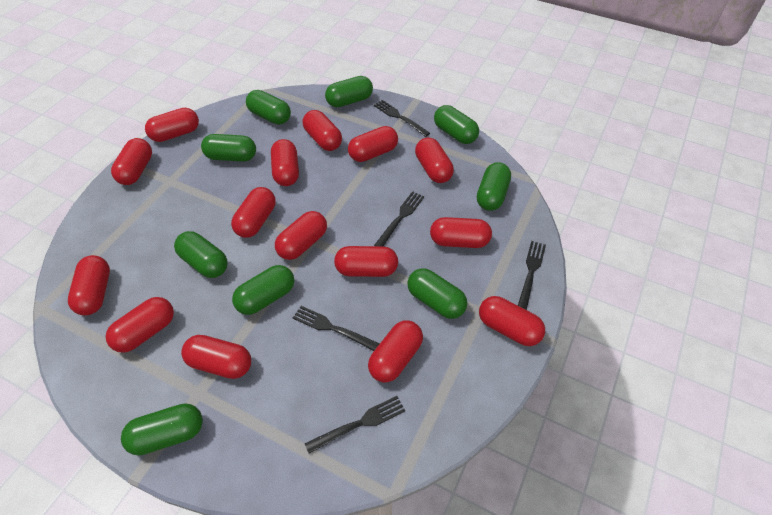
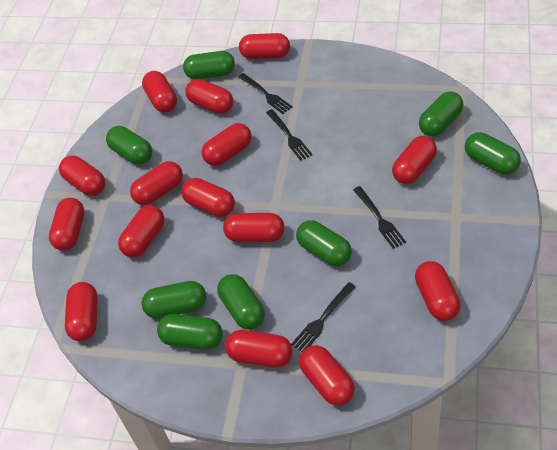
black fork: 5 -> 4
green capsule: 9 -> 8

